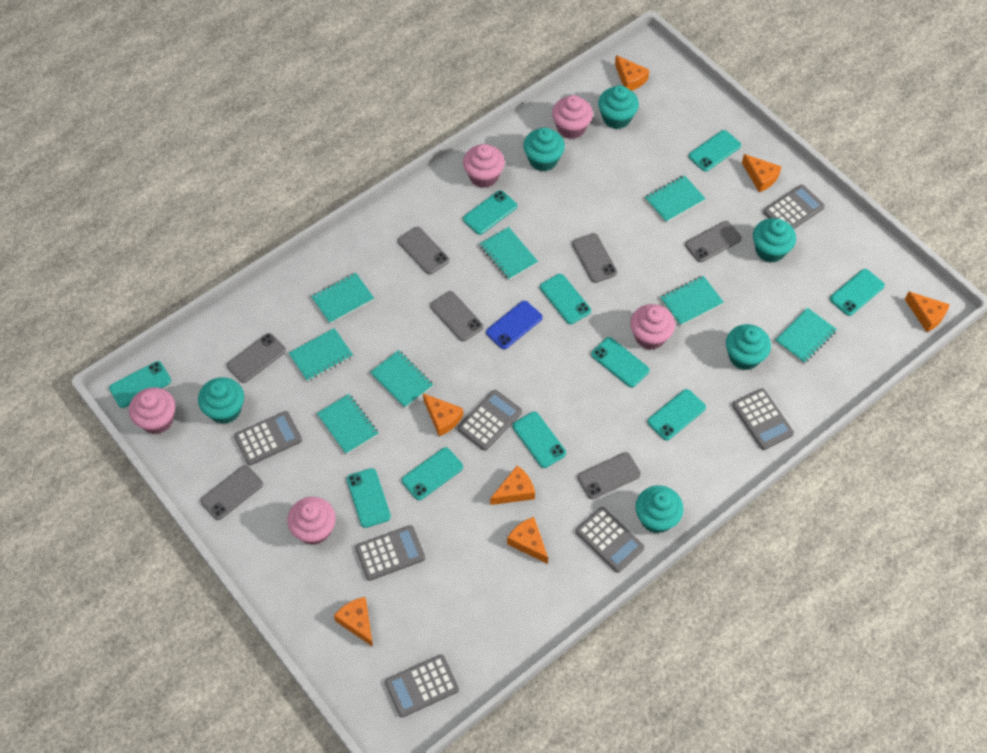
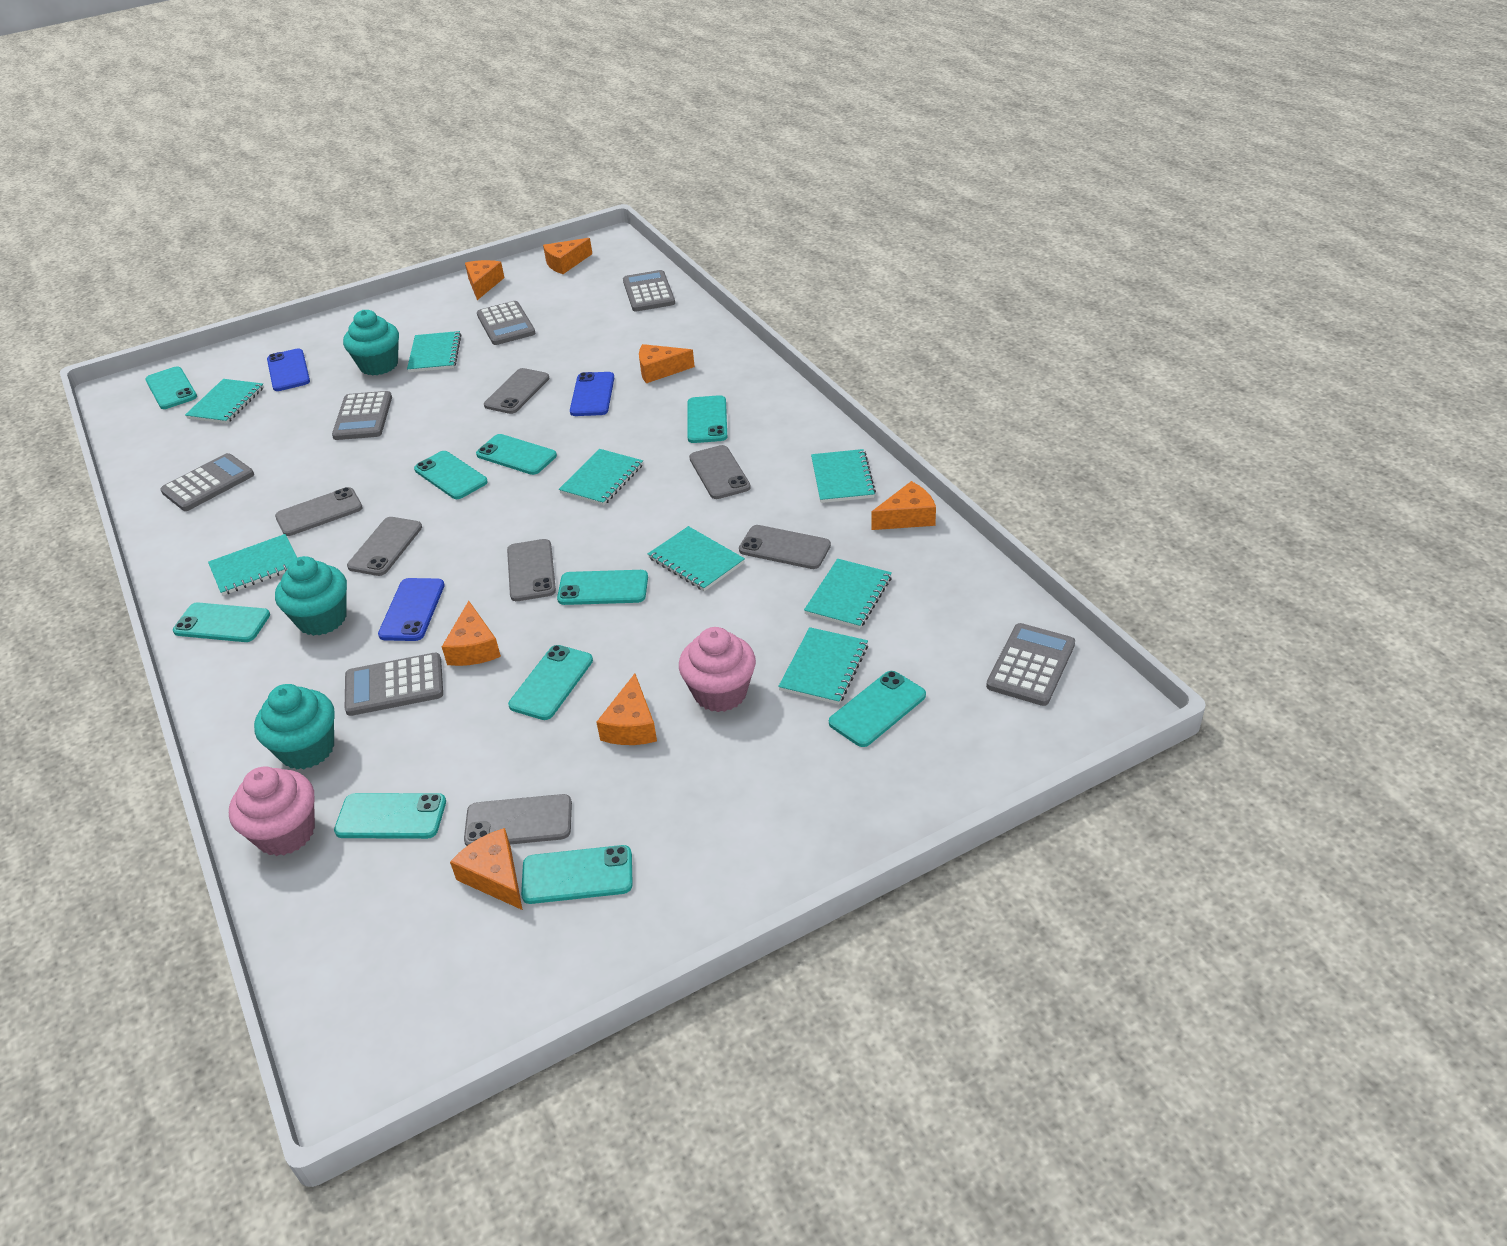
blue phone: 1 -> 3
grey calculator: 7 -> 6
pink cupcake: 5 -> 2
turquoise cupcake: 6 -> 3

